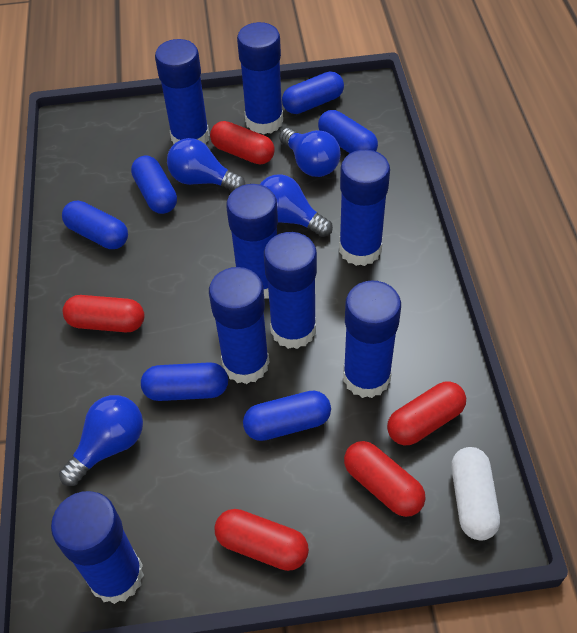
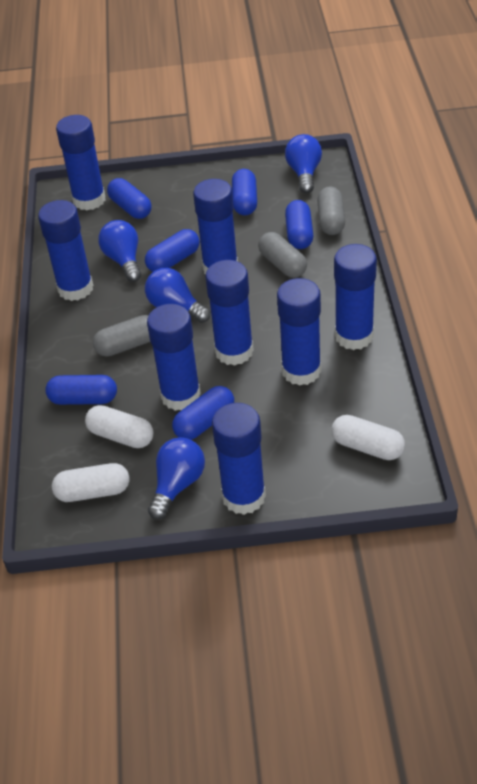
grey capsule: 0 -> 3
red capsule: 5 -> 0
white capsule: 1 -> 3

